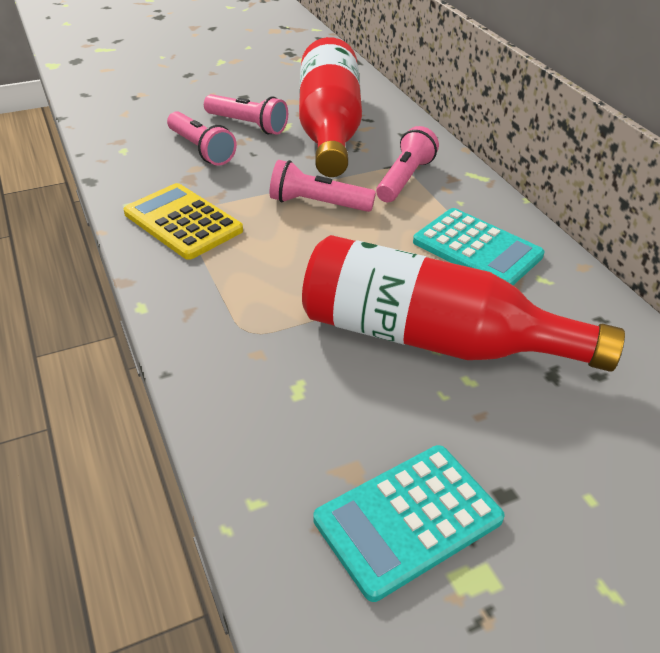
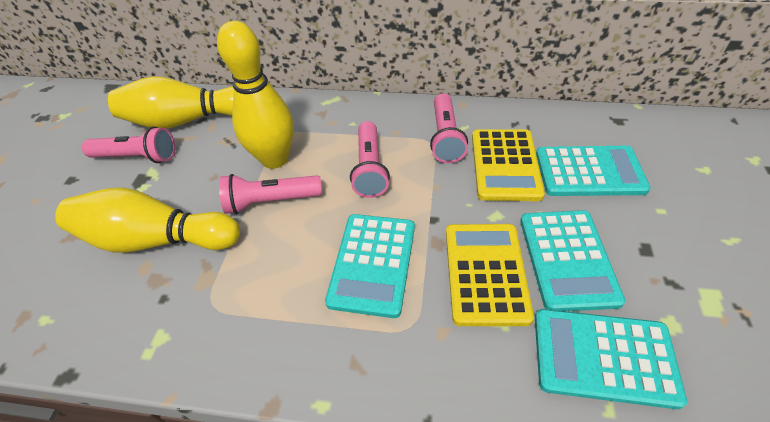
red bottle: 2 -> 0
turquoise calculator: 2 -> 4
yellow bowling pin: 0 -> 3
yellow calculator: 1 -> 2

